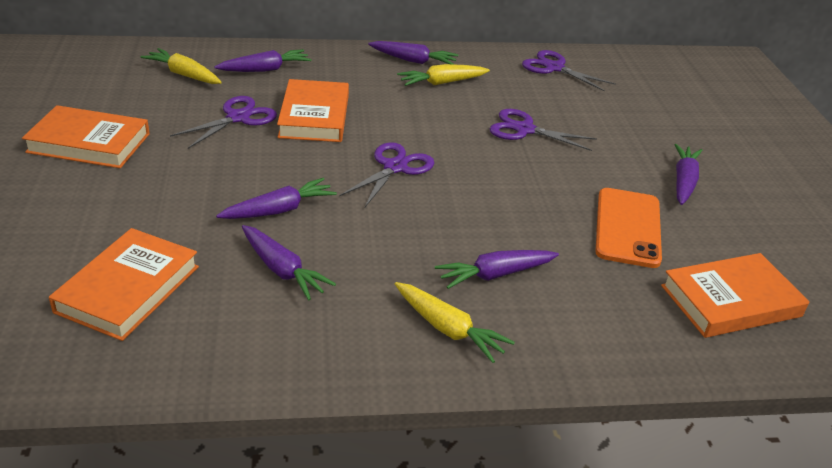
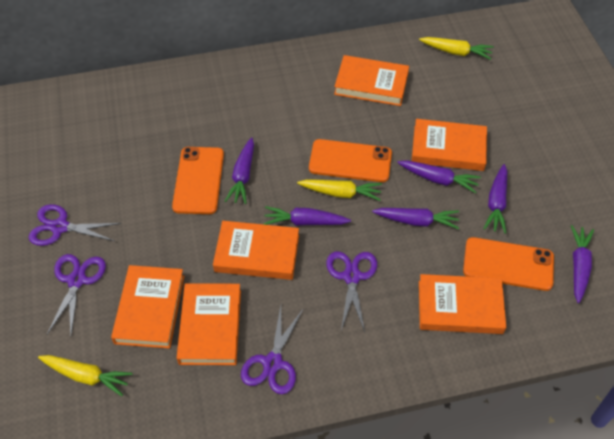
orange book: 4 -> 6
orange phone: 1 -> 3

